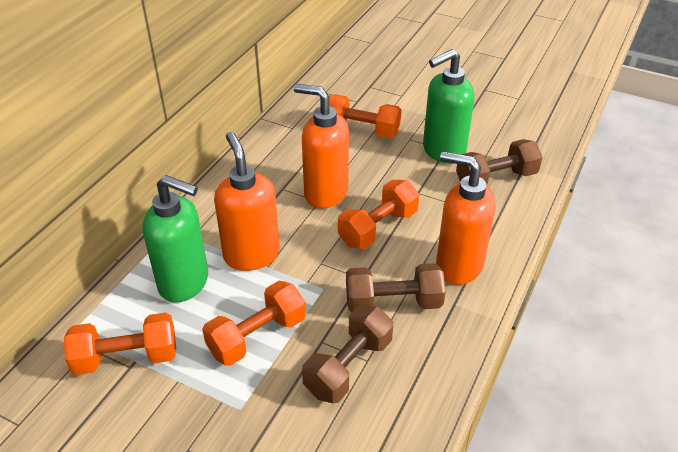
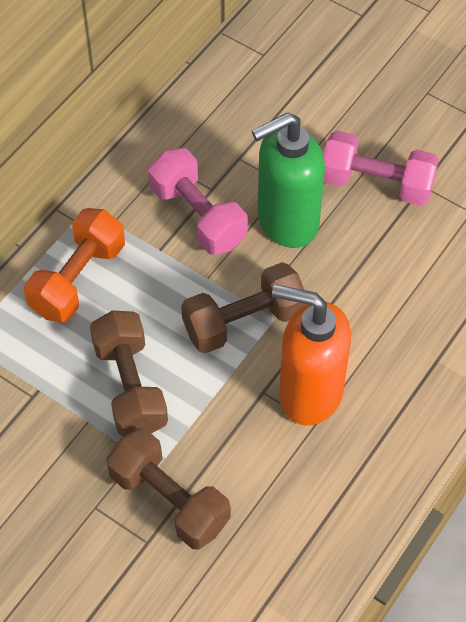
green soap dispenser: 2 -> 1
orange dumbbell: 4 -> 1
orange soap dispenser: 3 -> 1
pink dumbbell: 0 -> 2

